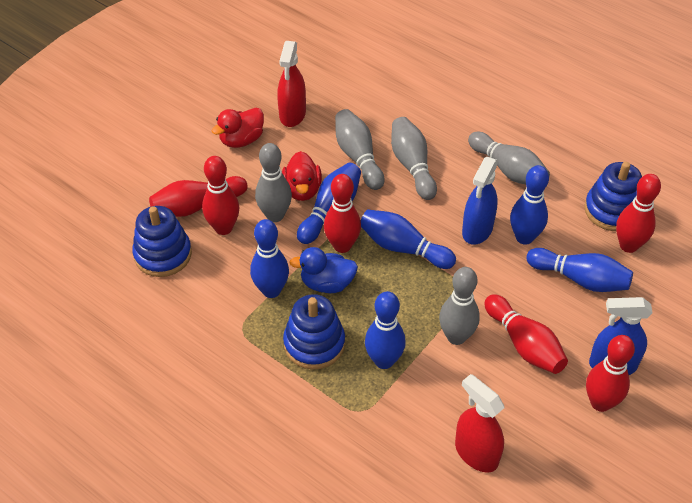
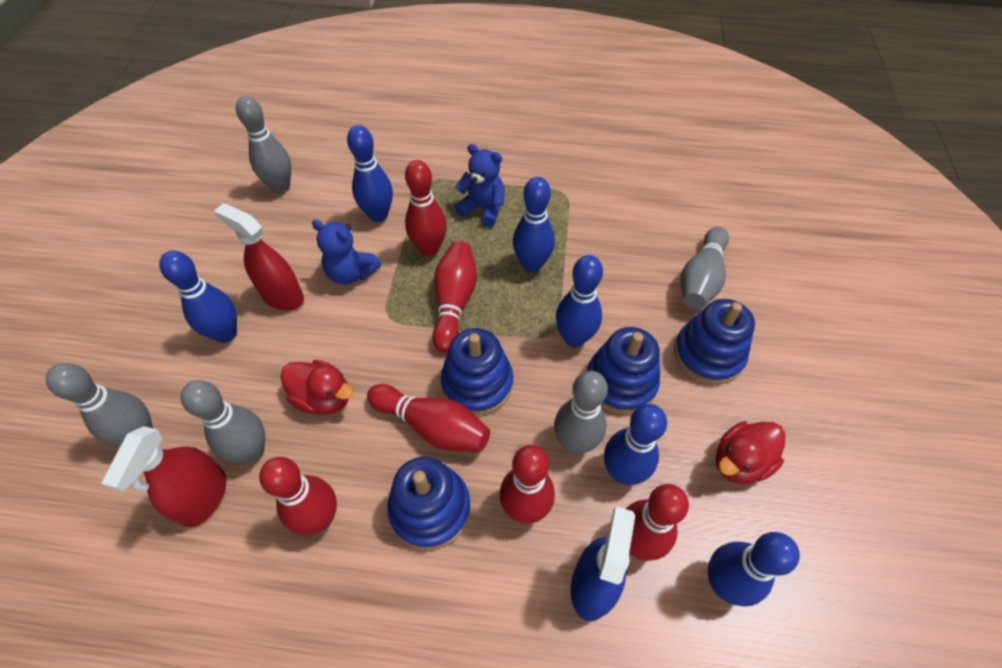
blue duck: 1 -> 0
blue spray bottle: 2 -> 1
blue stacking toy: 3 -> 4
blue teddy bear: 0 -> 2

